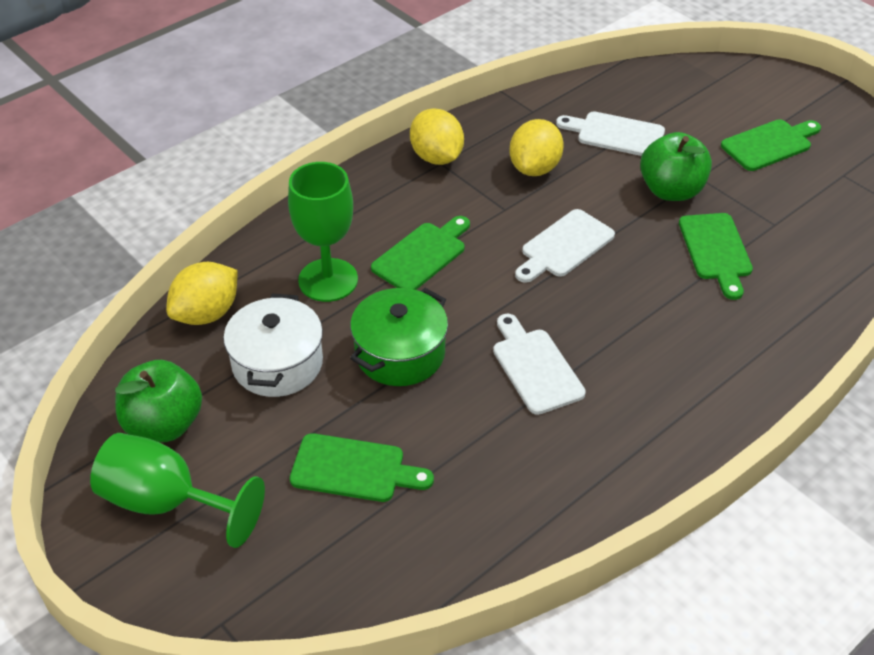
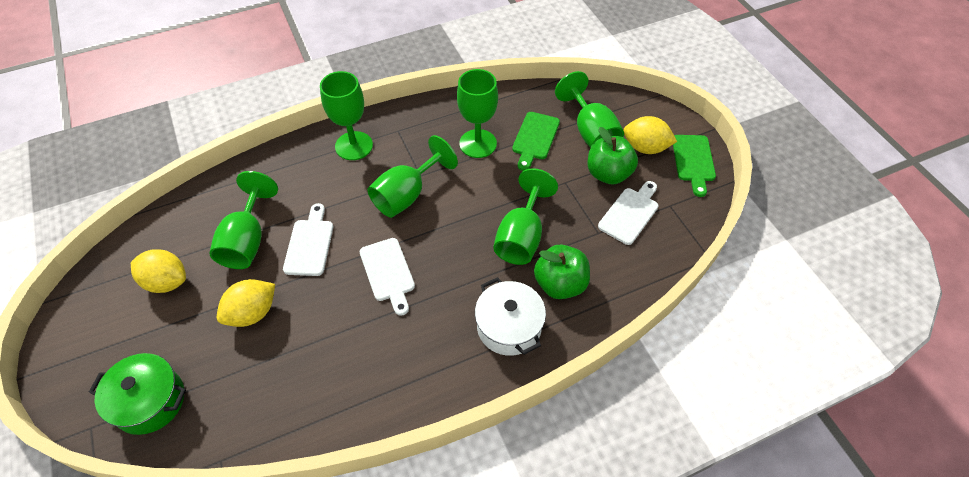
green cutting board: 4 -> 2
green goblet: 2 -> 6

